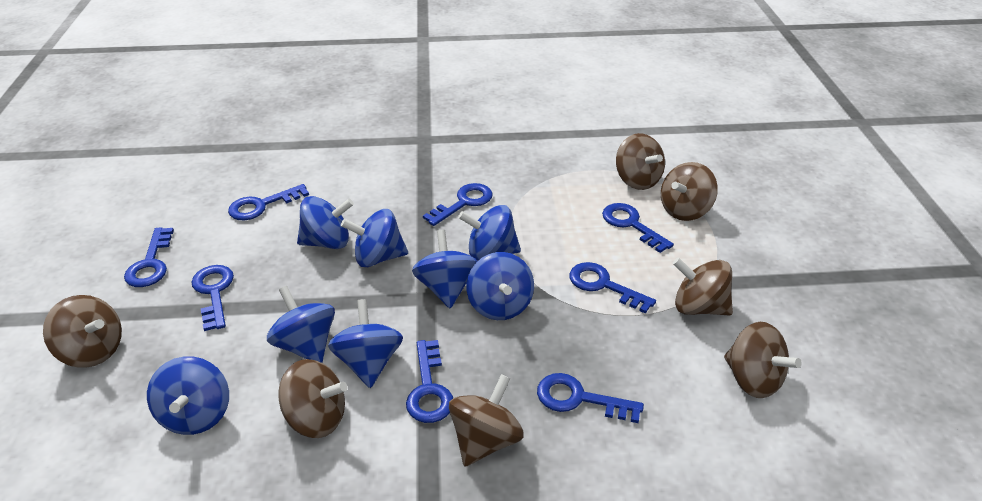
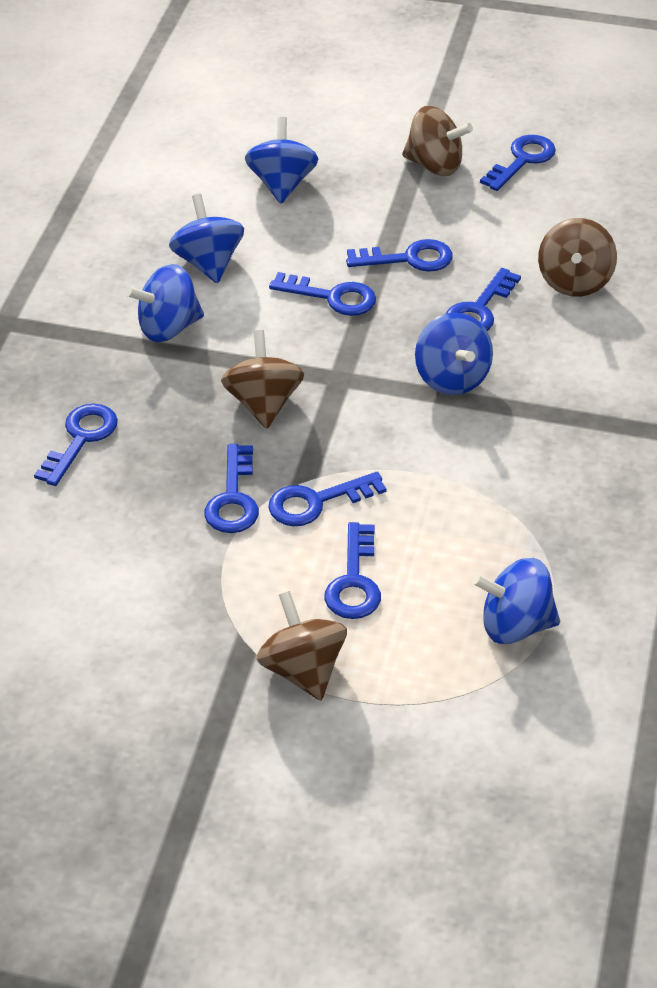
blue spinning top: 8 -> 5
brown spinning top: 7 -> 4

